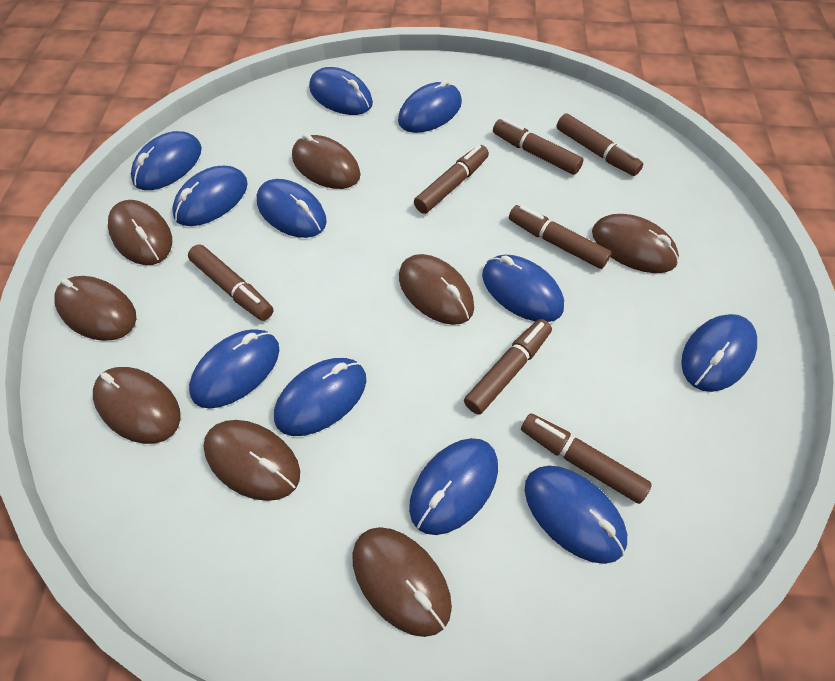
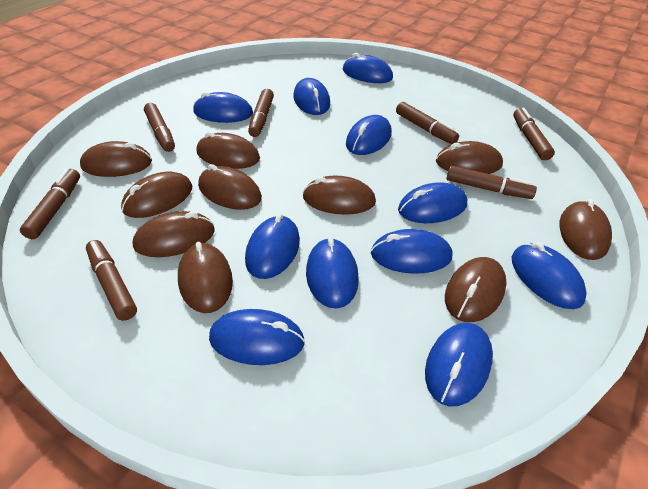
brown mouse: 8 -> 10

